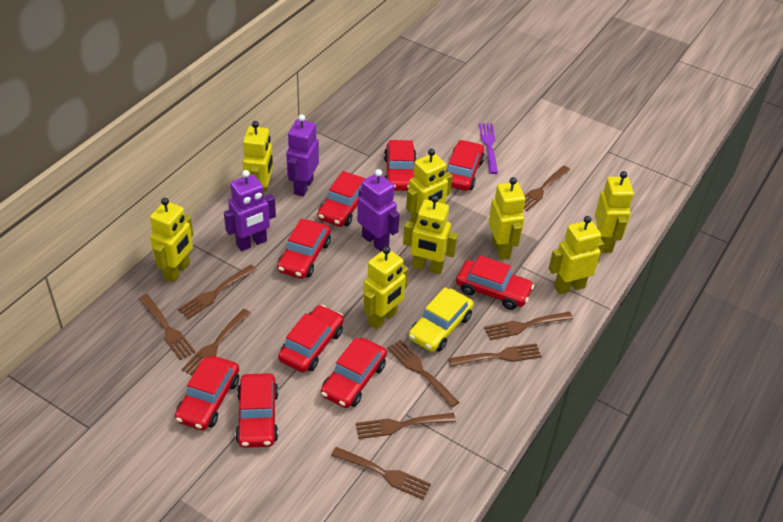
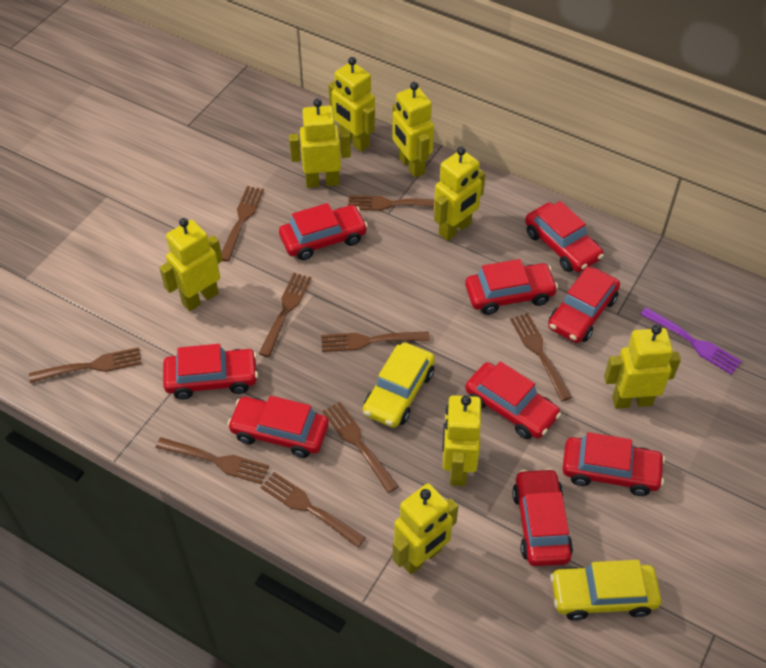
purple robot: 3 -> 0
yellow car: 1 -> 2

